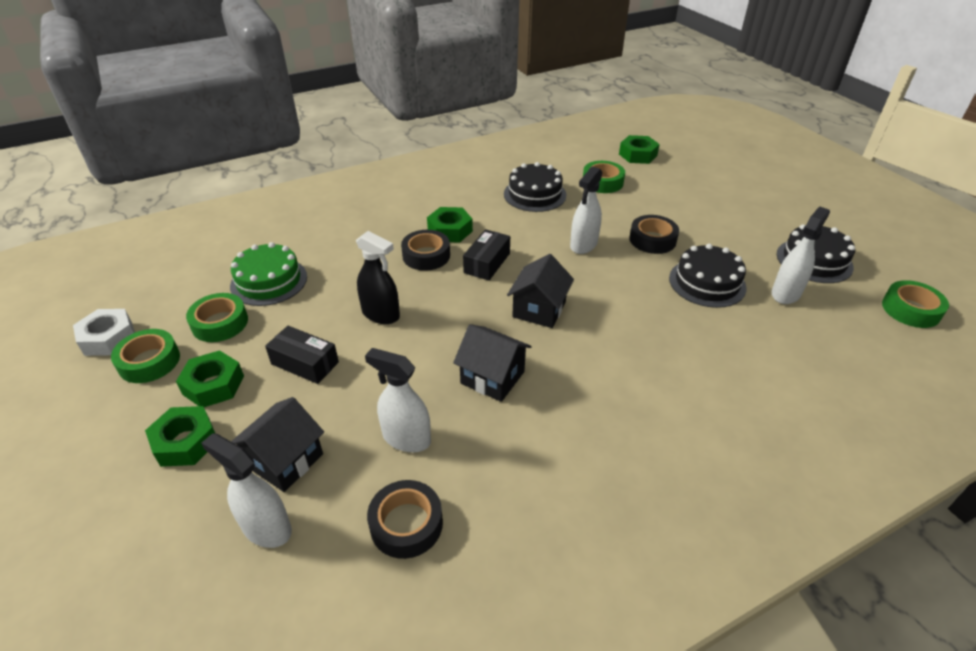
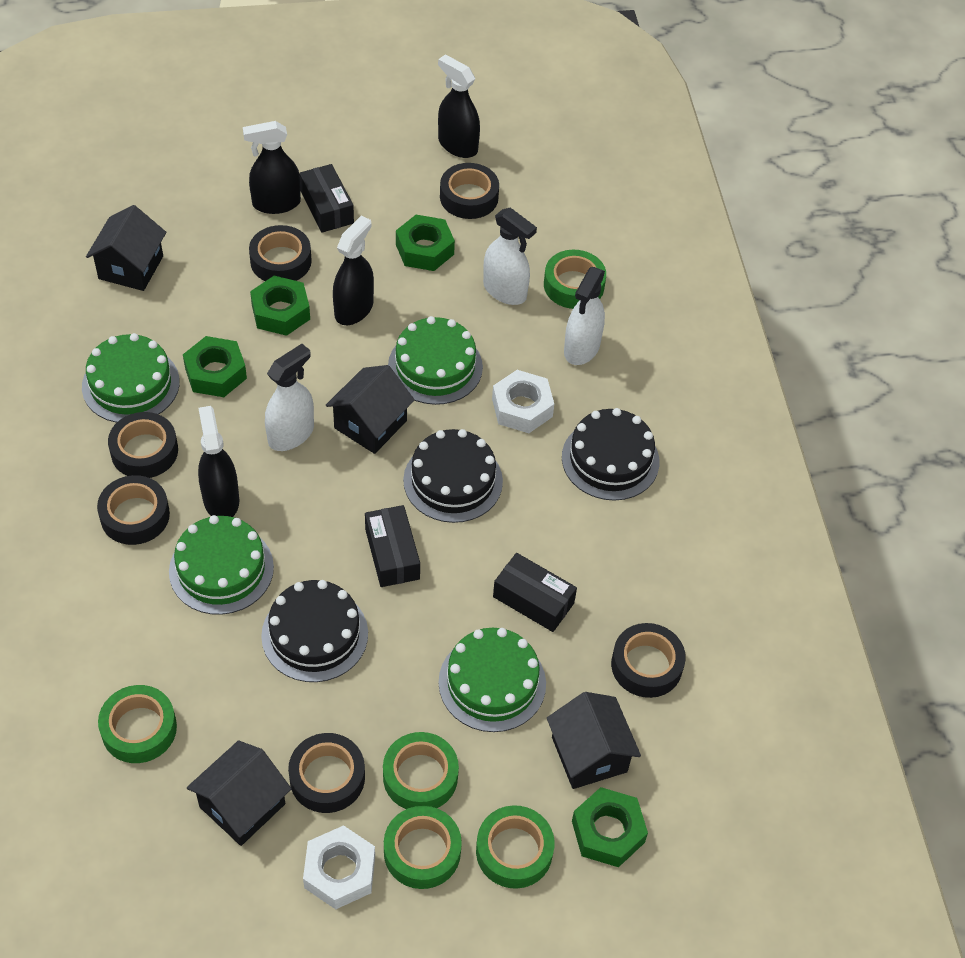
black box: 2 -> 3
black house: 3 -> 4
black spray bottle: 1 -> 4
black tape: 3 -> 6
green cake: 1 -> 4
green tape: 4 -> 5
white nut: 1 -> 2
white spray bottle: 4 -> 3

